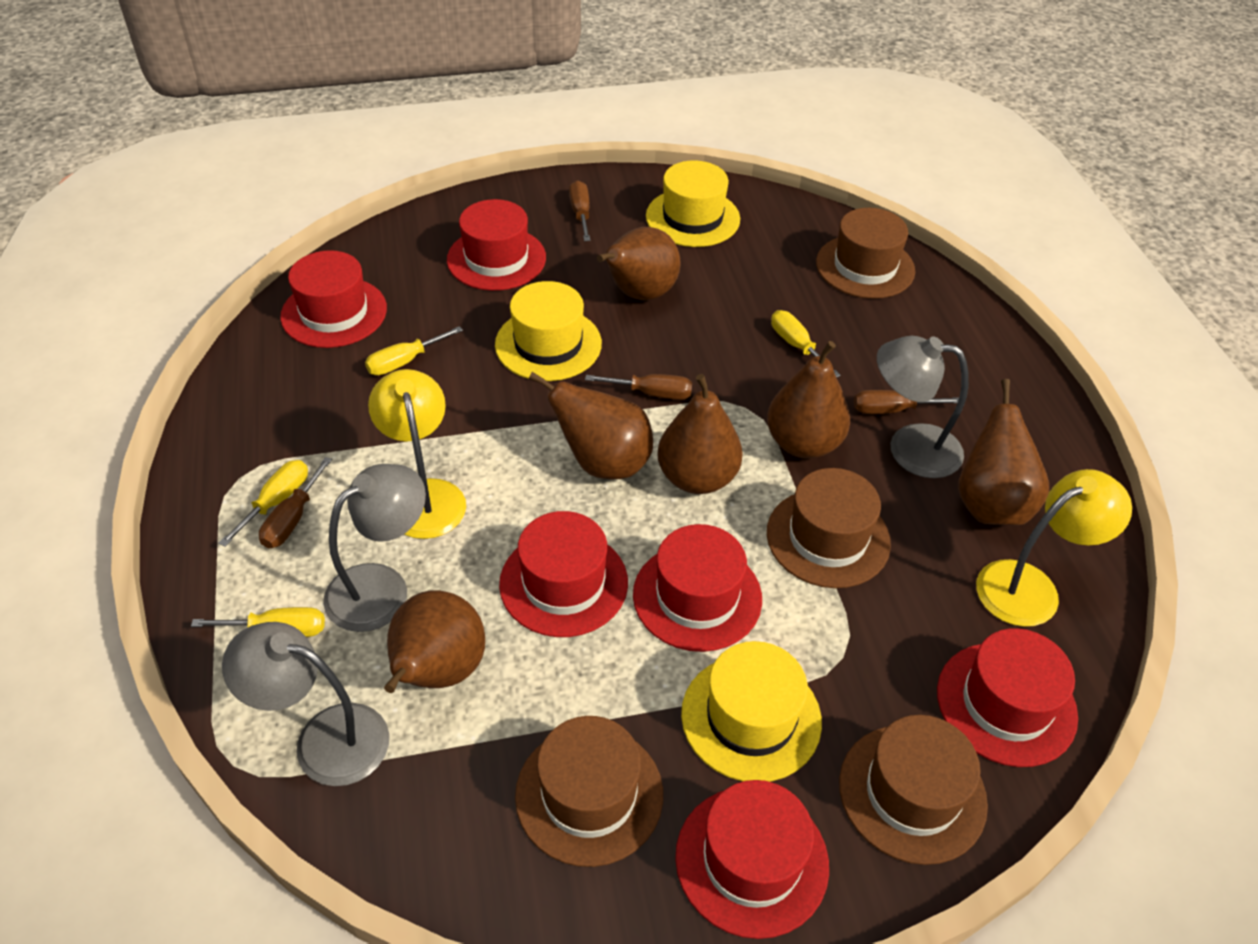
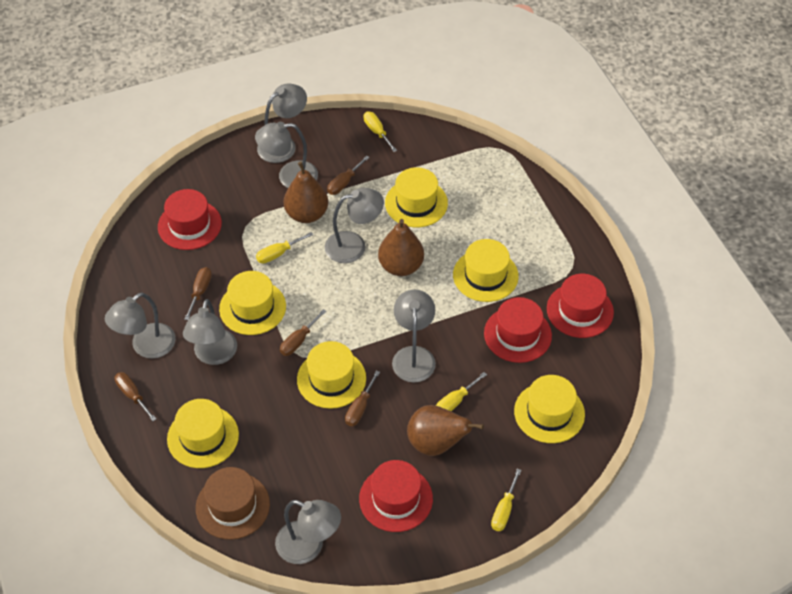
brown hat: 4 -> 1
brown pear: 6 -> 3
brown screwdriver: 4 -> 5
grey lamp: 3 -> 7
red hat: 6 -> 4
yellow hat: 3 -> 6
yellow lamp: 2 -> 0

